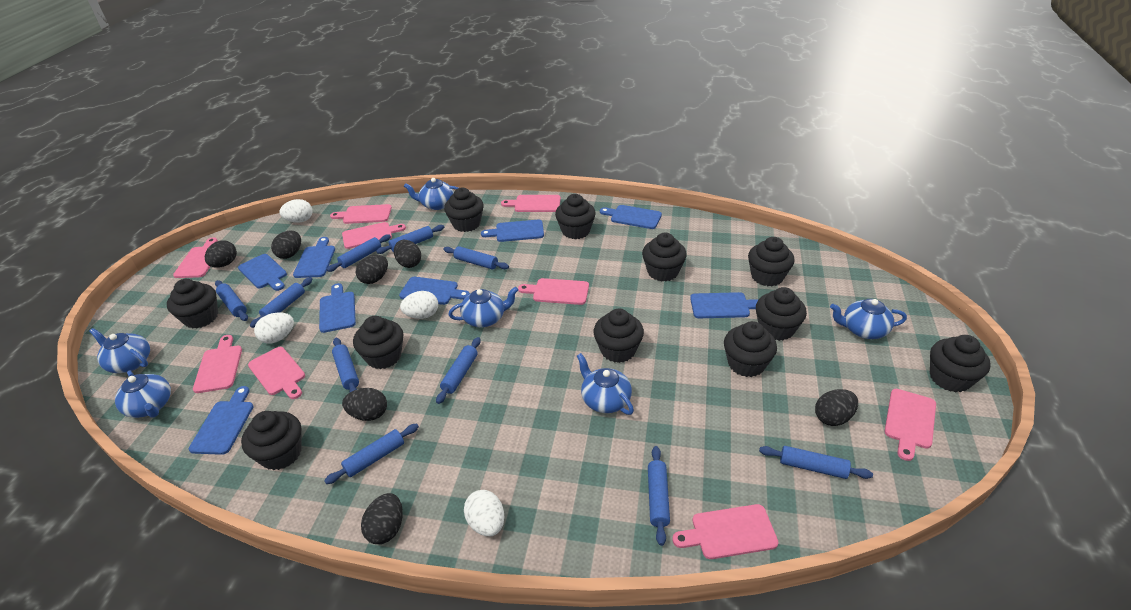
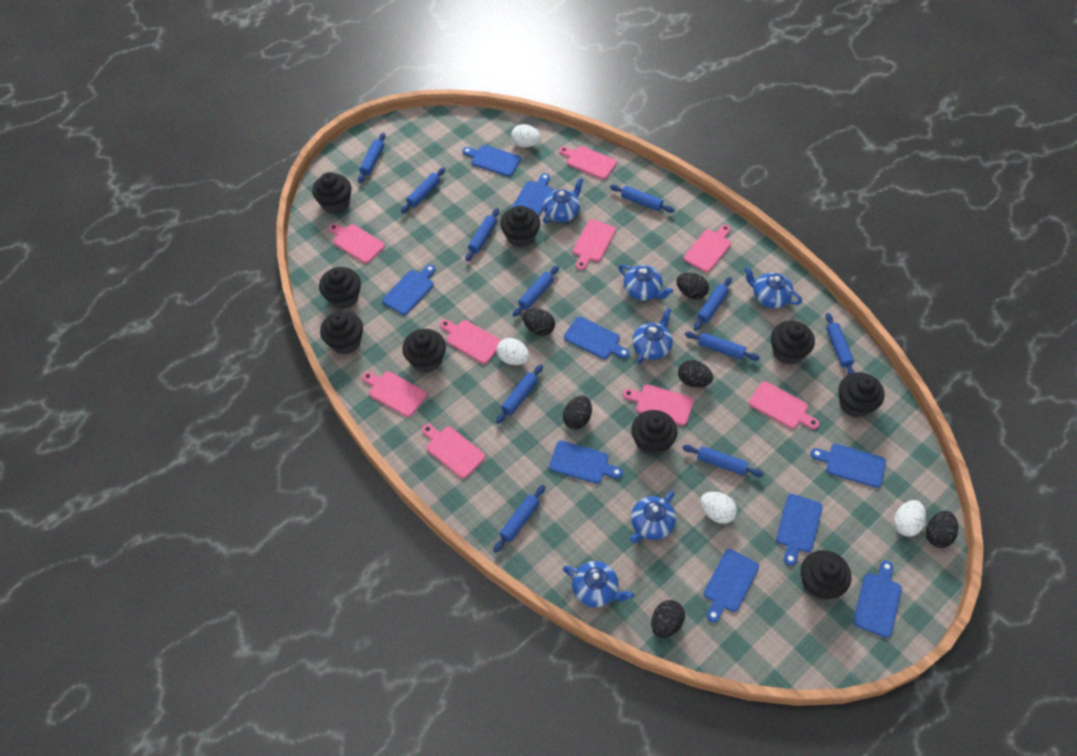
black cupcake: 11 -> 9
black egg: 7 -> 6
blue cutting board: 8 -> 9
blue rolling pin: 10 -> 11

